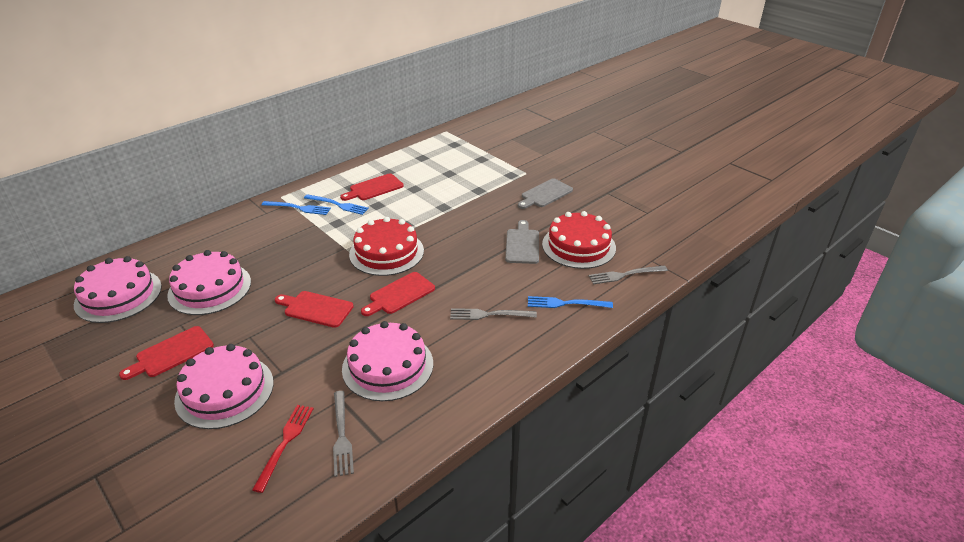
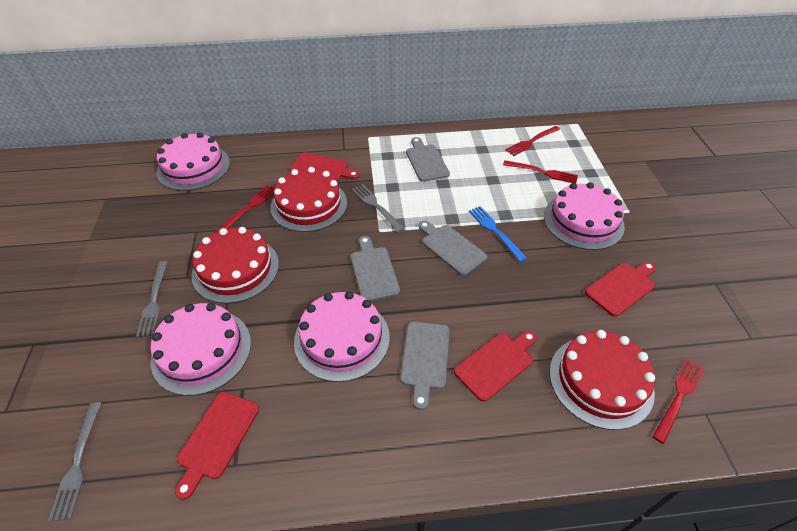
blue fork: 3 -> 1
grey cutting board: 2 -> 4
red cake: 2 -> 3
red fork: 1 -> 4

